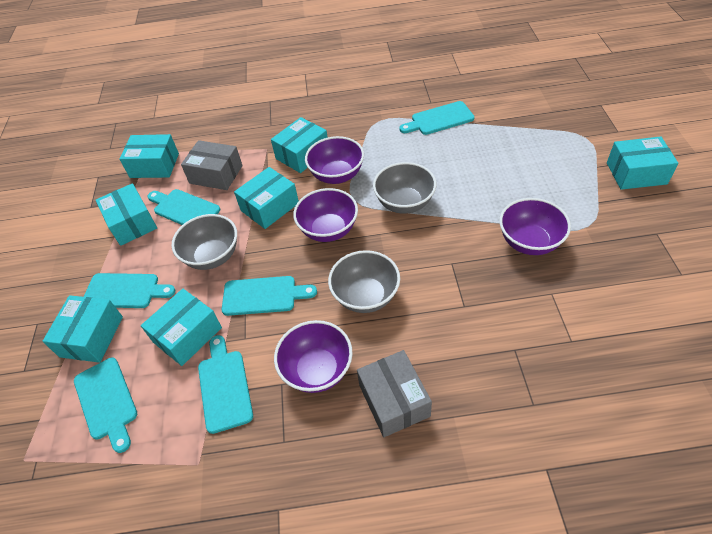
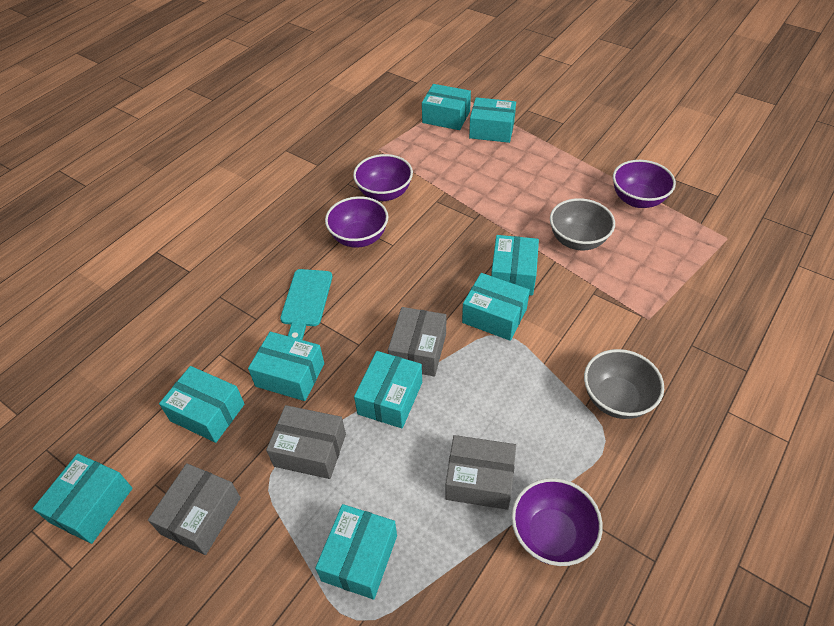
grey bowl: 3 -> 2
grey box: 2 -> 4
turquoise box: 7 -> 9
turquoise cutting board: 6 -> 1

